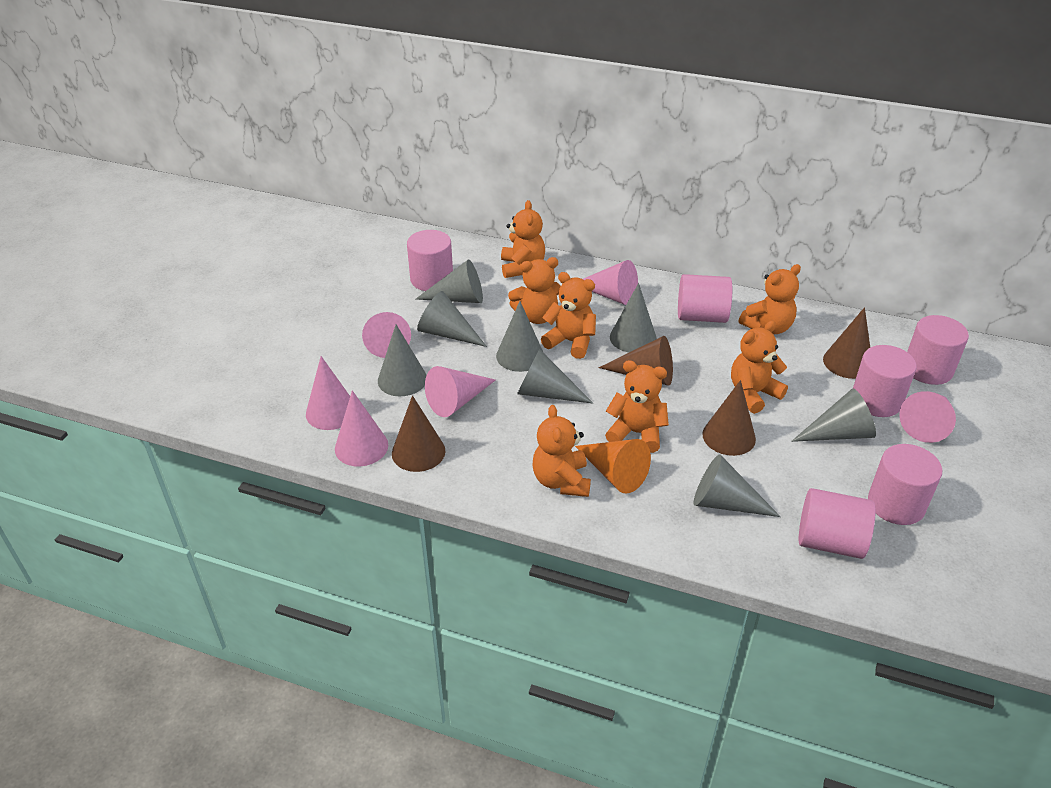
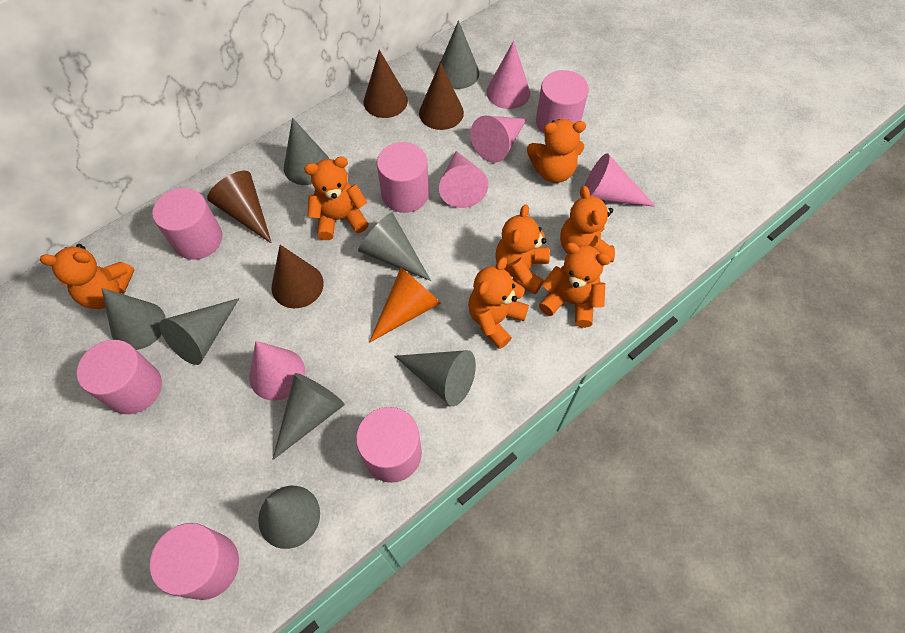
pink cone: 6 -> 5

